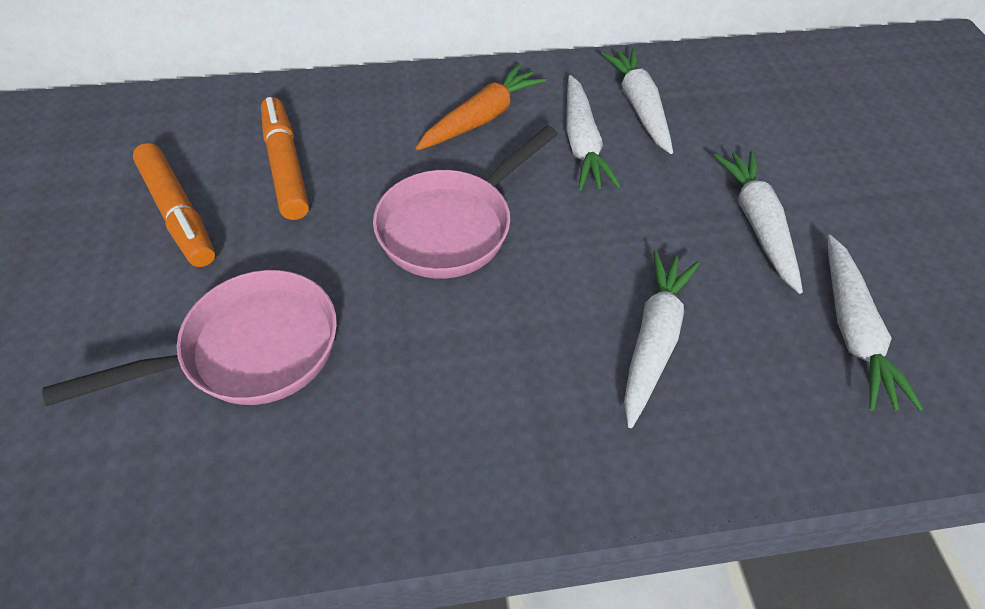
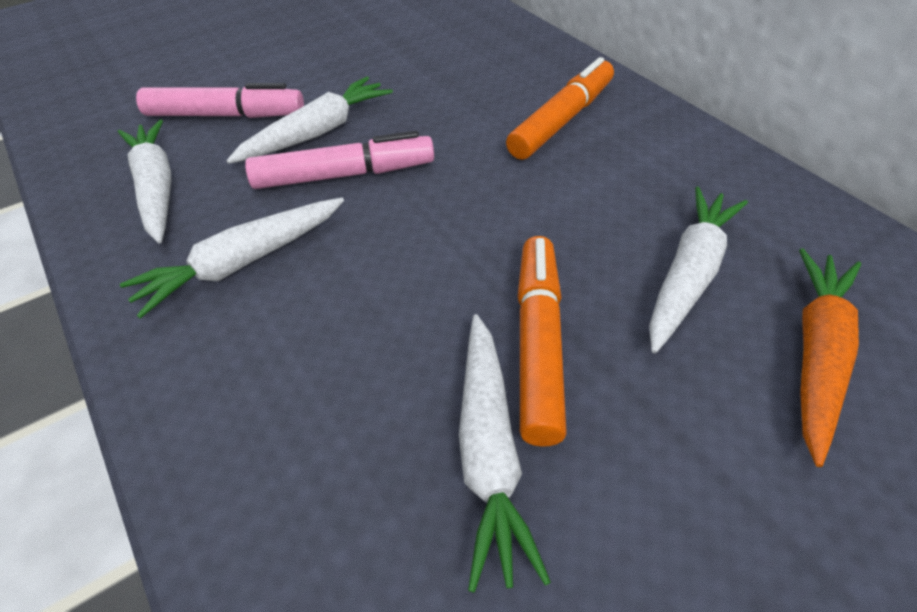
pink marker: 0 -> 2
pink pan: 2 -> 0

